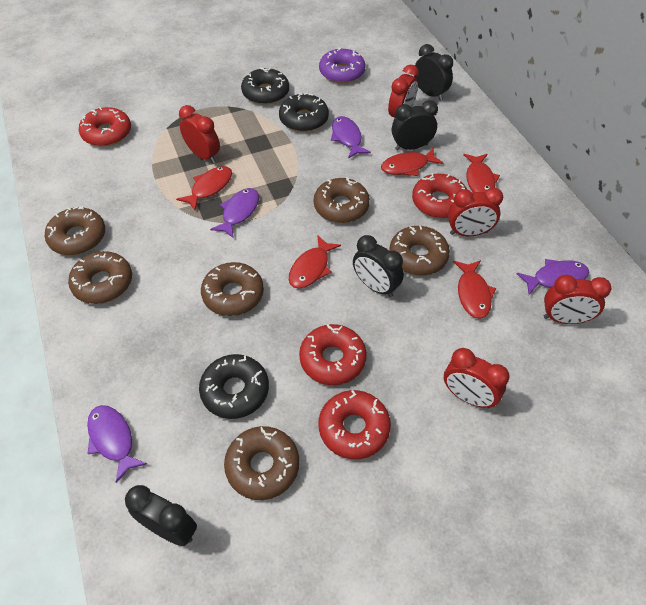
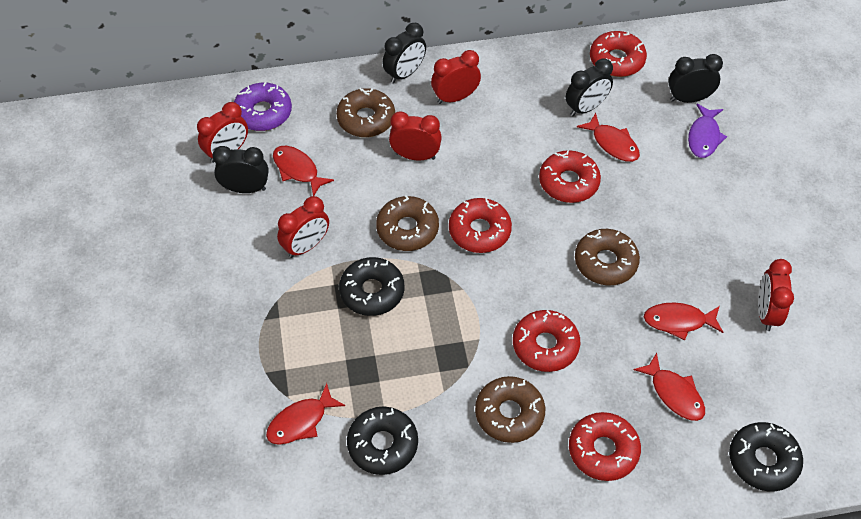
brown donut: 6 -> 4
purple fish: 4 -> 1
red donut: 4 -> 5

